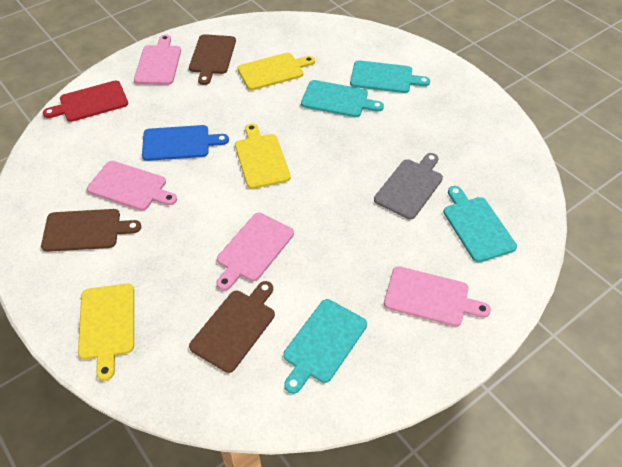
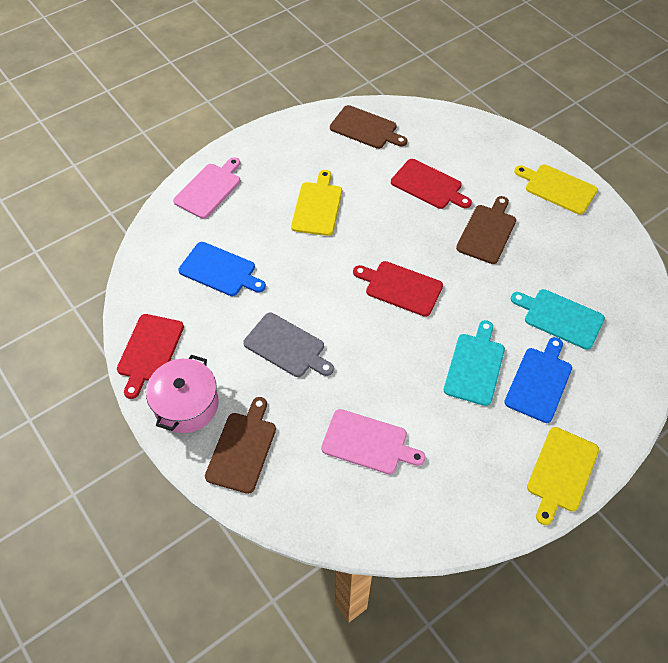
blue cutting board: 1 -> 2
pink cutting board: 4 -> 2
pink pot: 0 -> 1
red cutting board: 1 -> 3
turquoise cutting board: 4 -> 2

